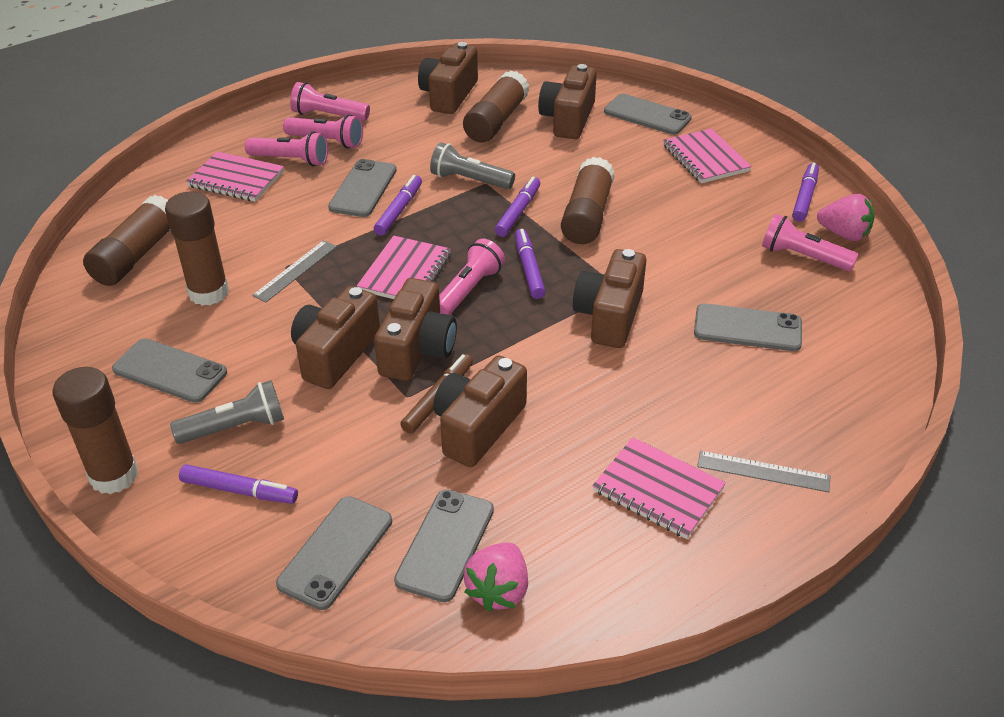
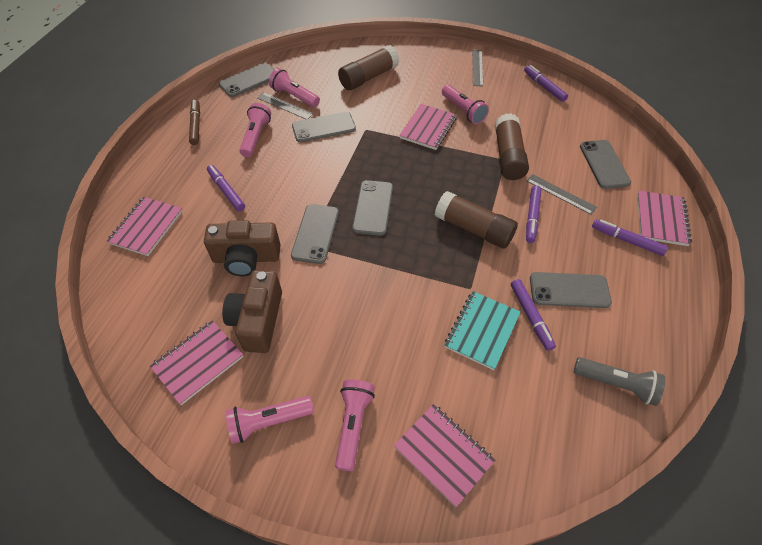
brown camera: 6 -> 2
brown glue stick: 5 -> 3
grey flashlight: 2 -> 1
grey ruler: 2 -> 3
pink notebook: 4 -> 5
pink strawberry: 2 -> 0
turquoise notebook: 0 -> 1

